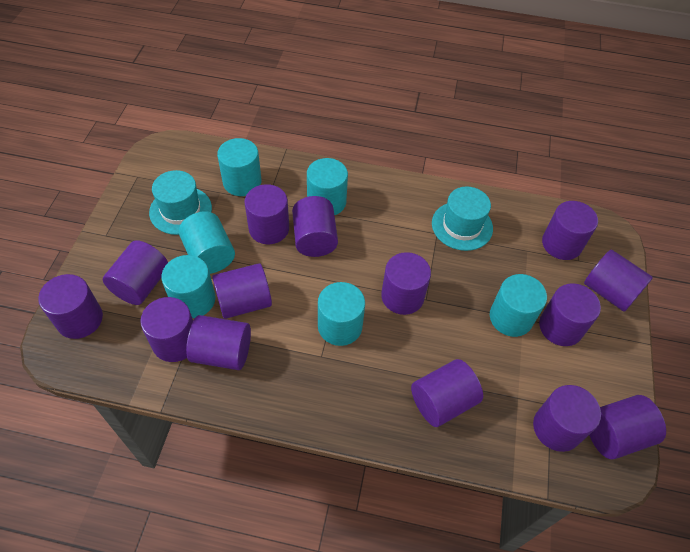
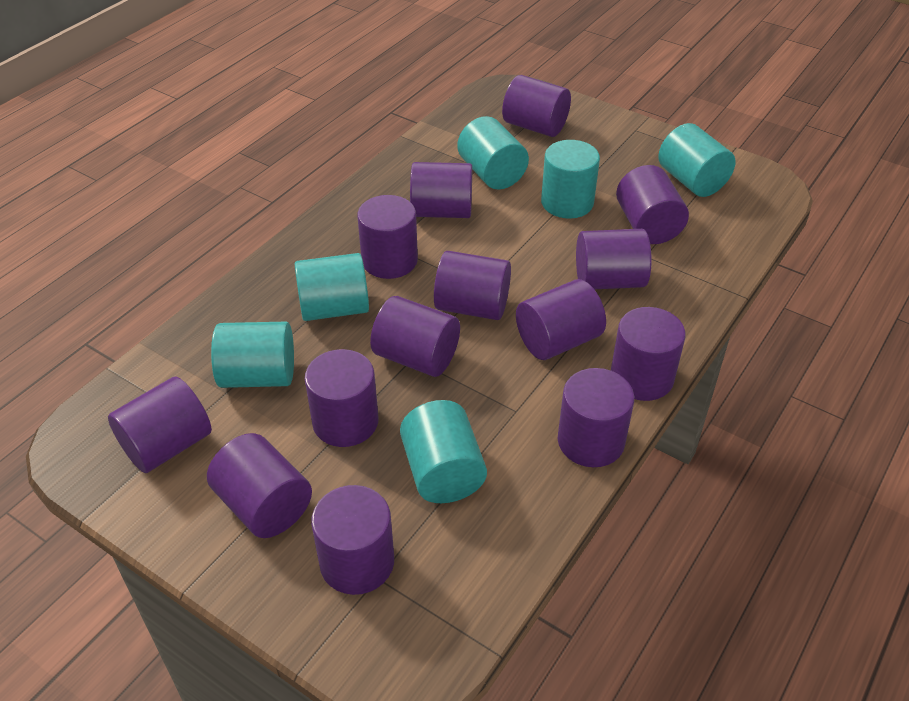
turquoise hat: 2 -> 0

